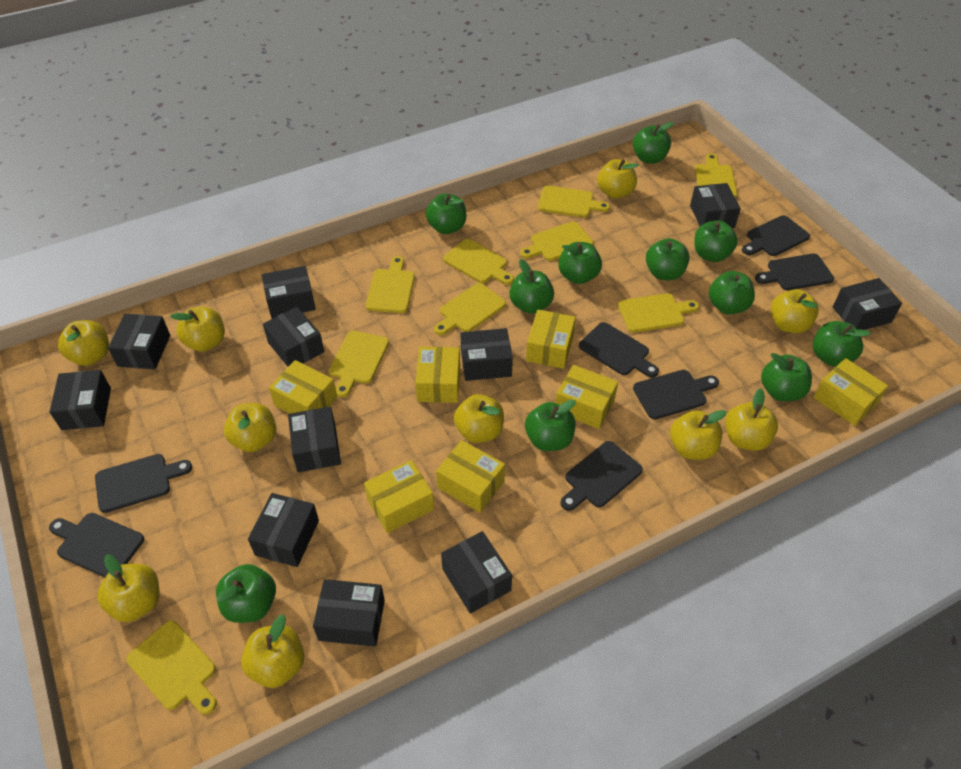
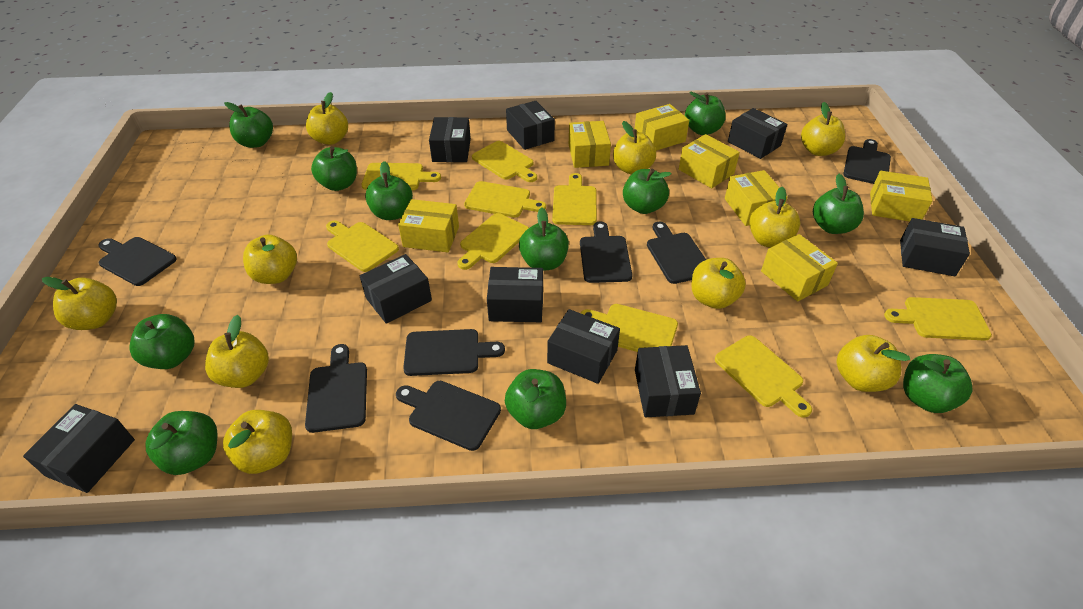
black box: 11 -> 9

